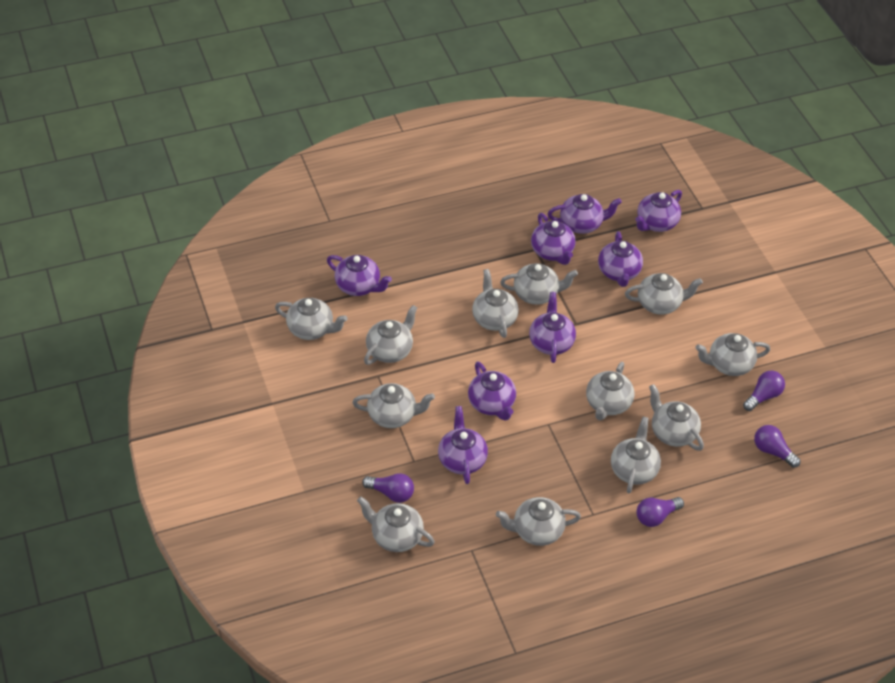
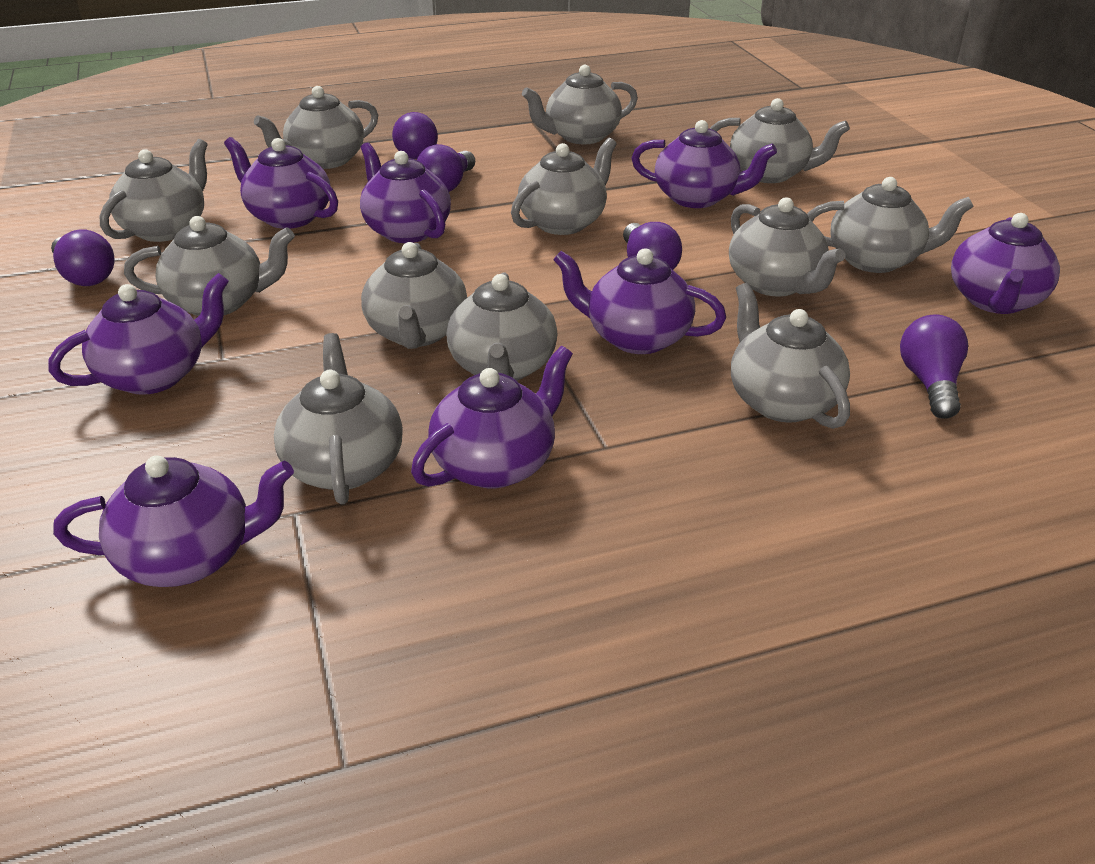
purple light bulb: 4 -> 5

